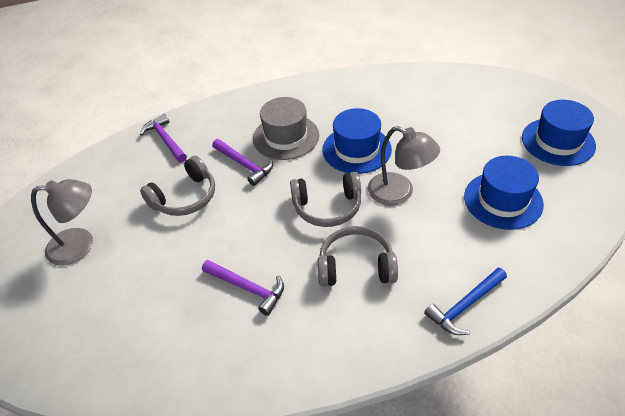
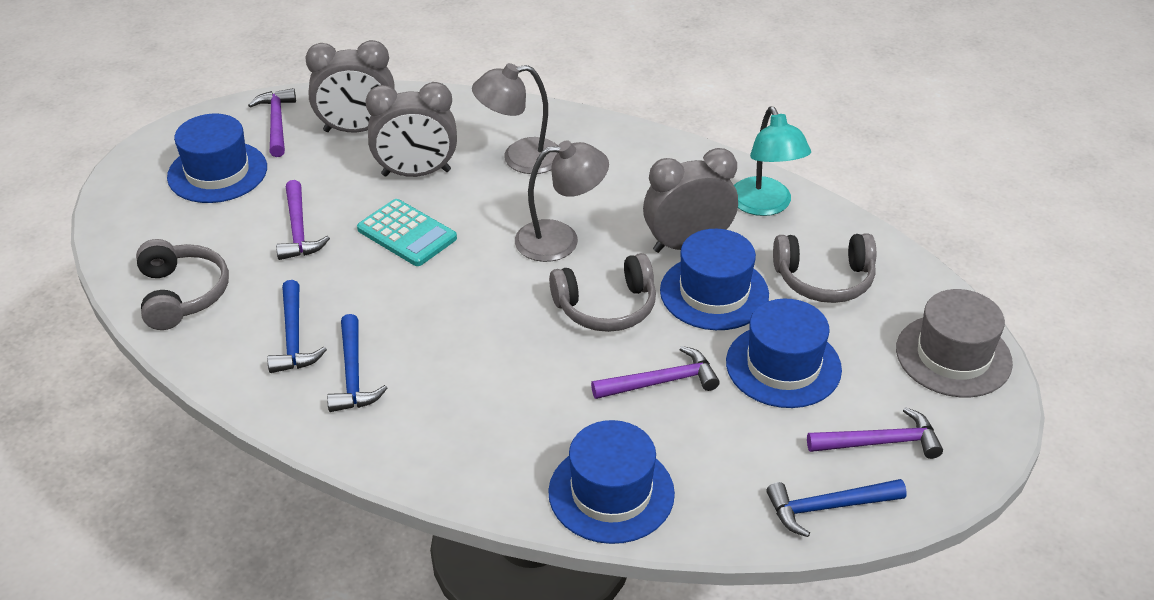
blue hammer: 1 -> 3
blue hat: 3 -> 4
grey clock: 0 -> 3
purple hammer: 3 -> 4
turquoise calculator: 0 -> 1
turquoise lamp: 0 -> 1

